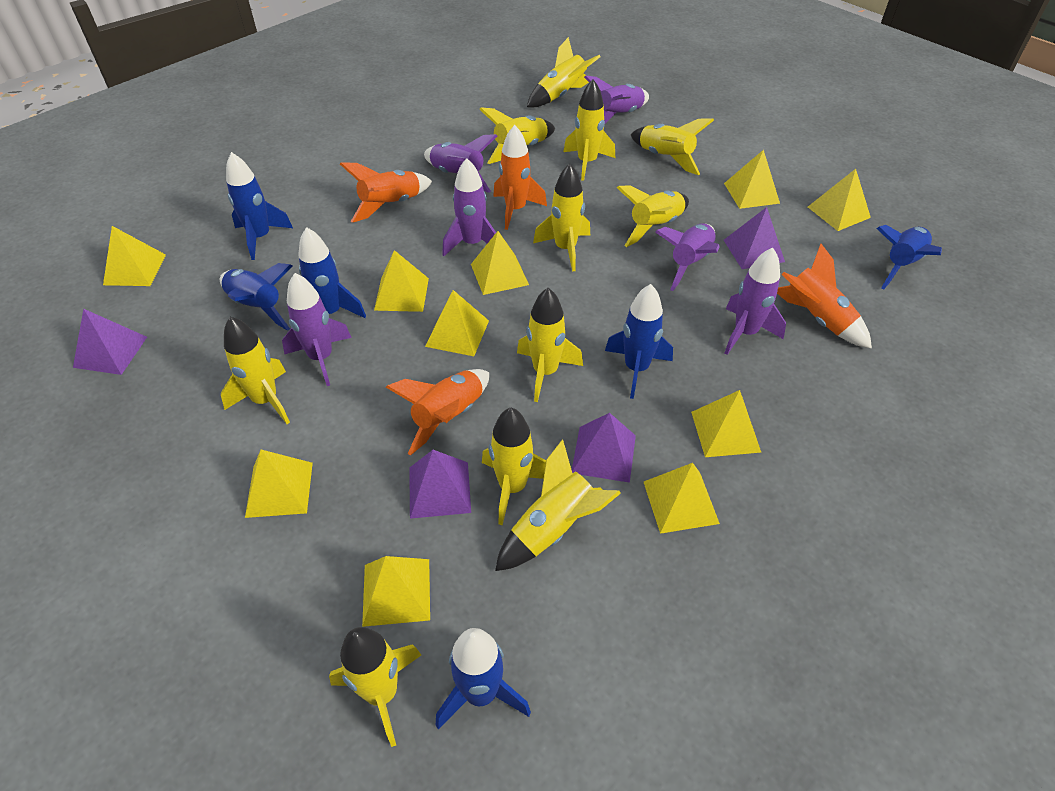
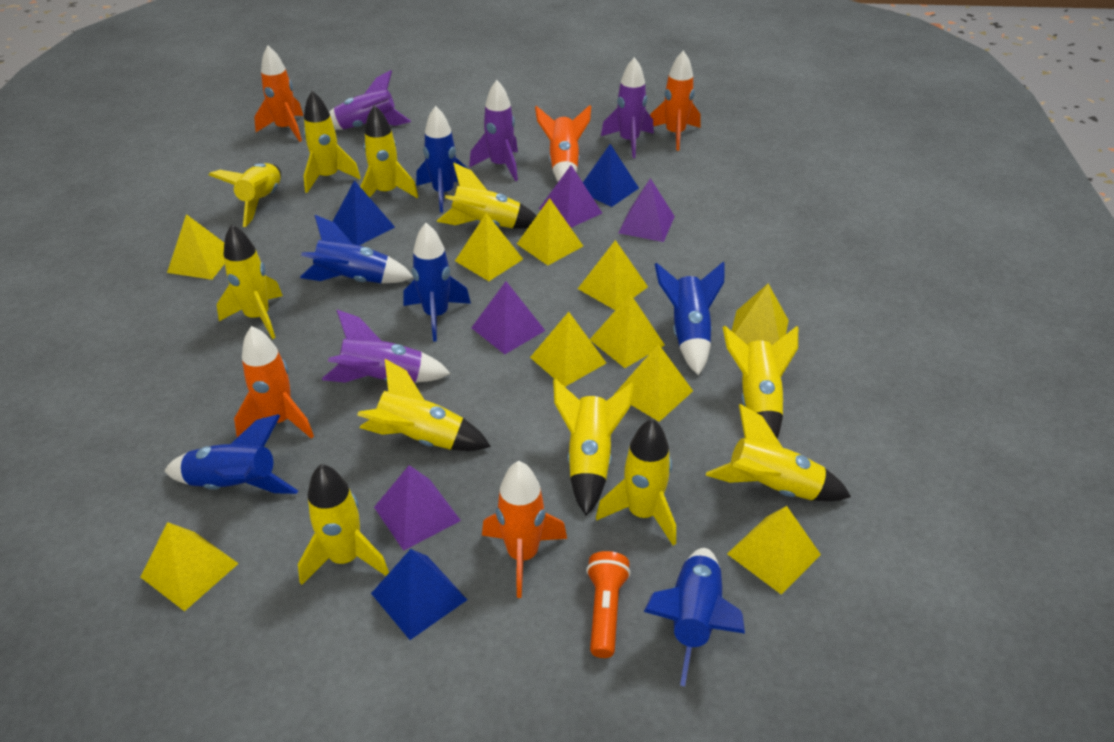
blue pyramid: 0 -> 3
orange flashlight: 0 -> 1
orange rocket: 4 -> 5
purple rocket: 6 -> 4

